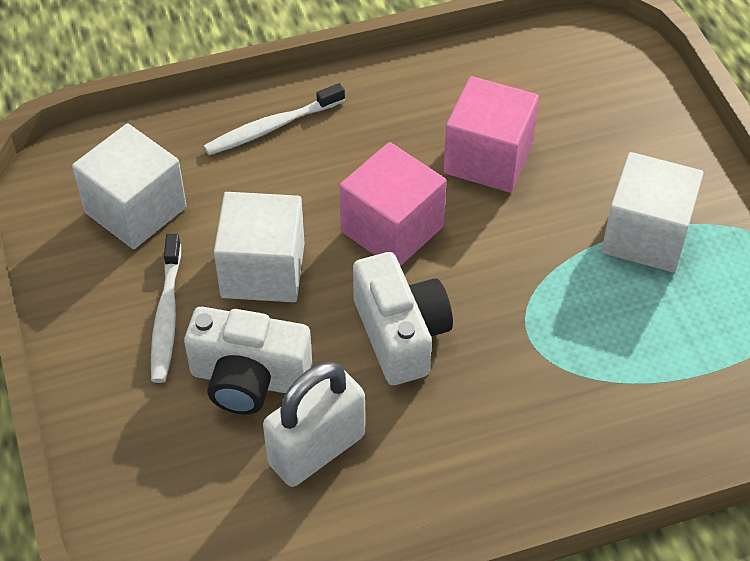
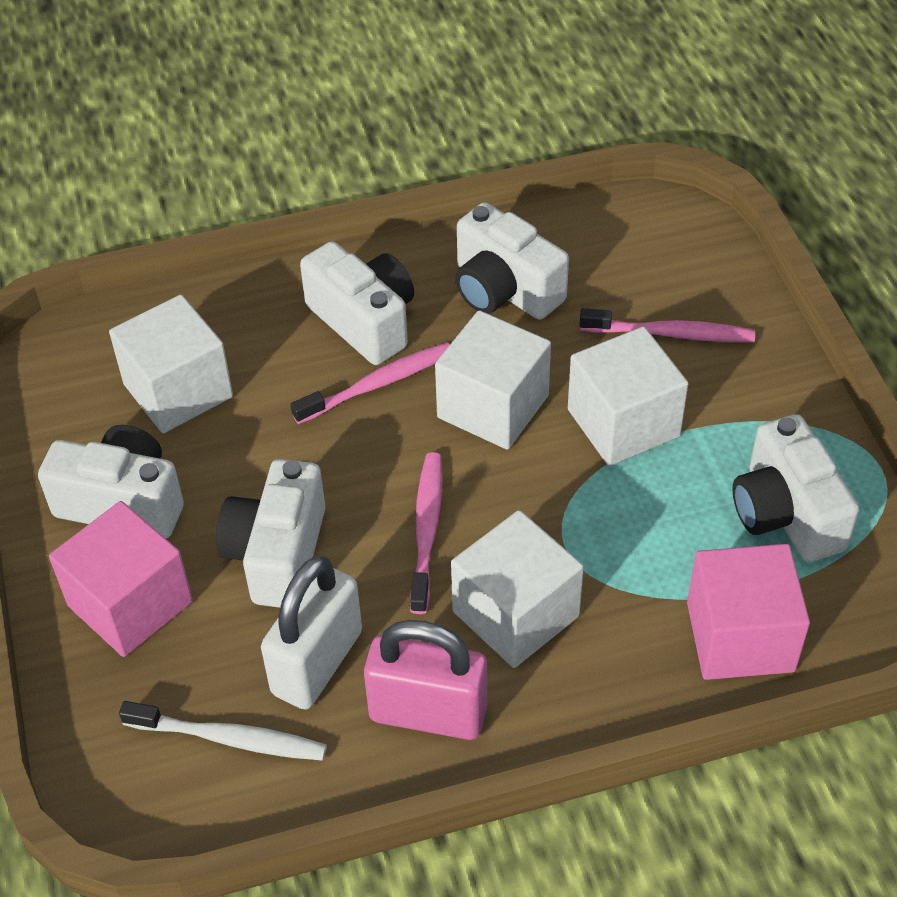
pink padlock: 0 -> 1
pink toothbrush: 0 -> 3
white camera: 2 -> 5
white cube: 3 -> 4
white toothbrush: 2 -> 1

